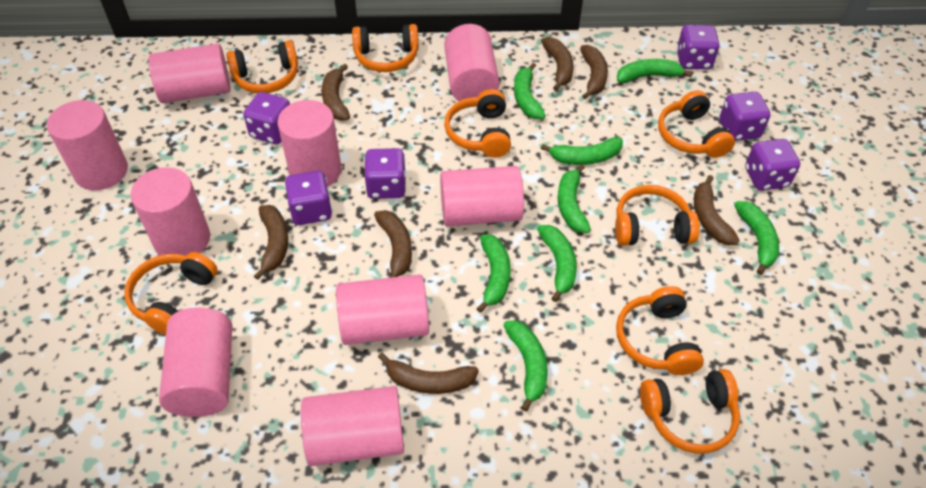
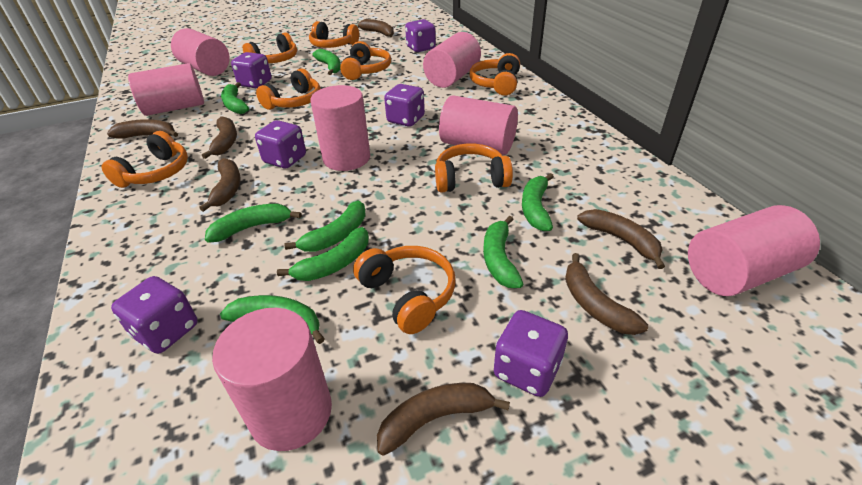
pink cylinder: 9 -> 7

